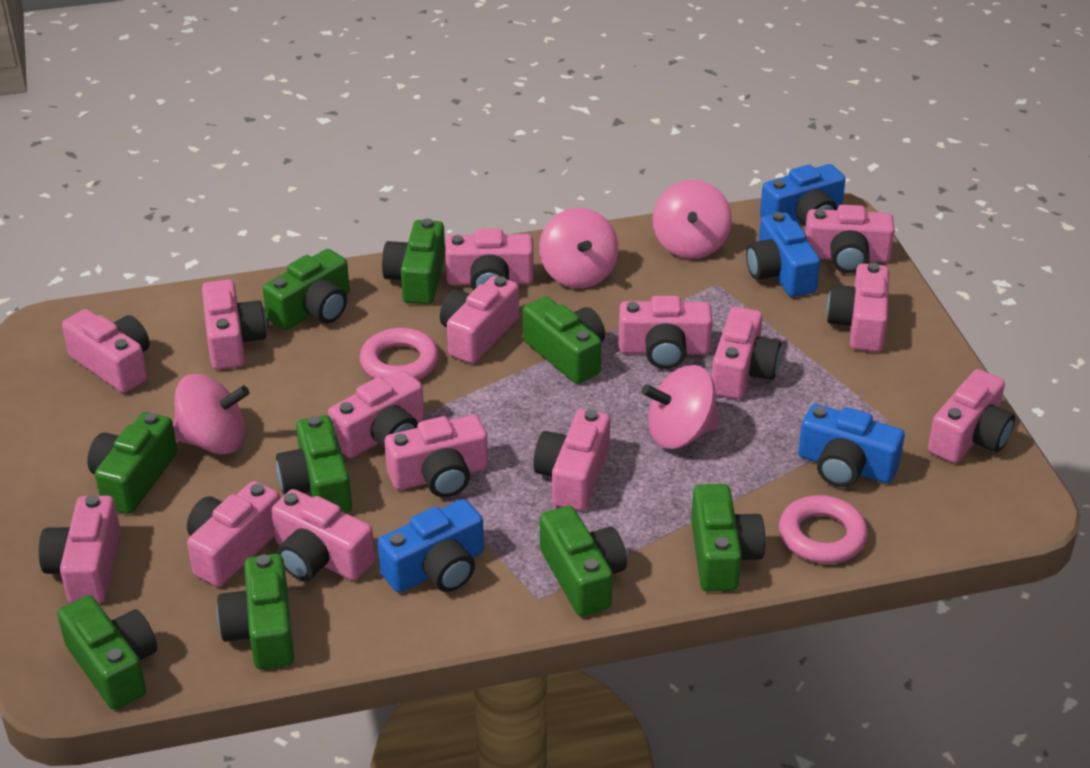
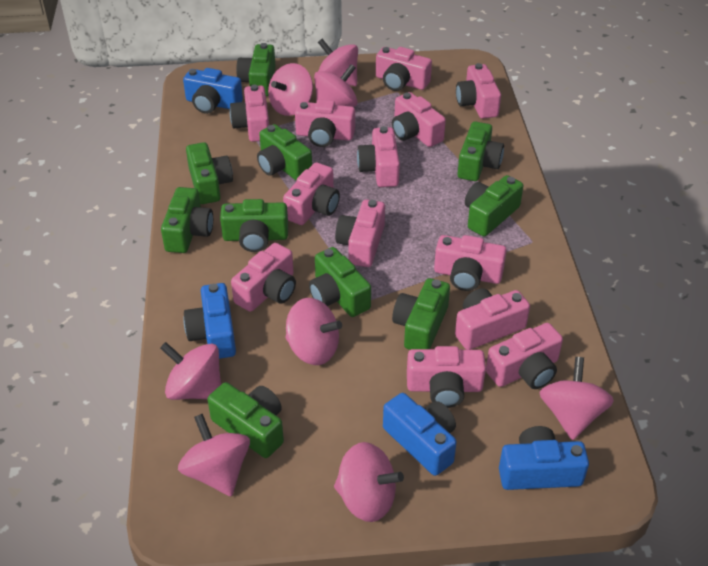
green camera: 9 -> 10
pink camera: 15 -> 13
pink ring: 2 -> 0
pink spinning top: 4 -> 8

